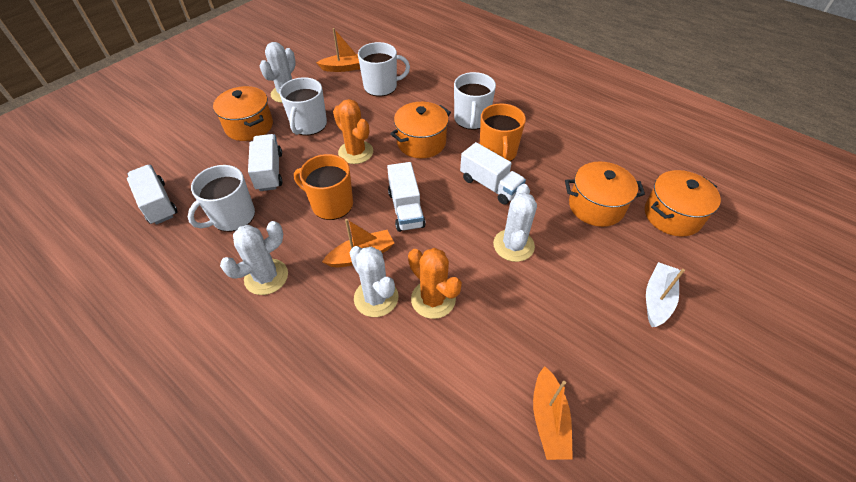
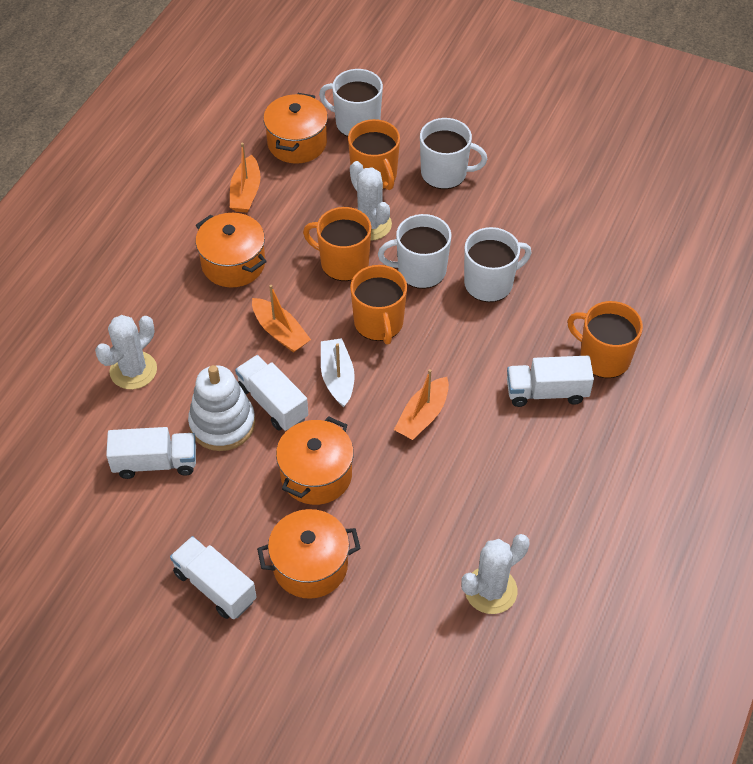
orange cactus: 2 -> 0
orange mug: 2 -> 4
white cactus: 4 -> 3
white stacking toy: 0 -> 1

